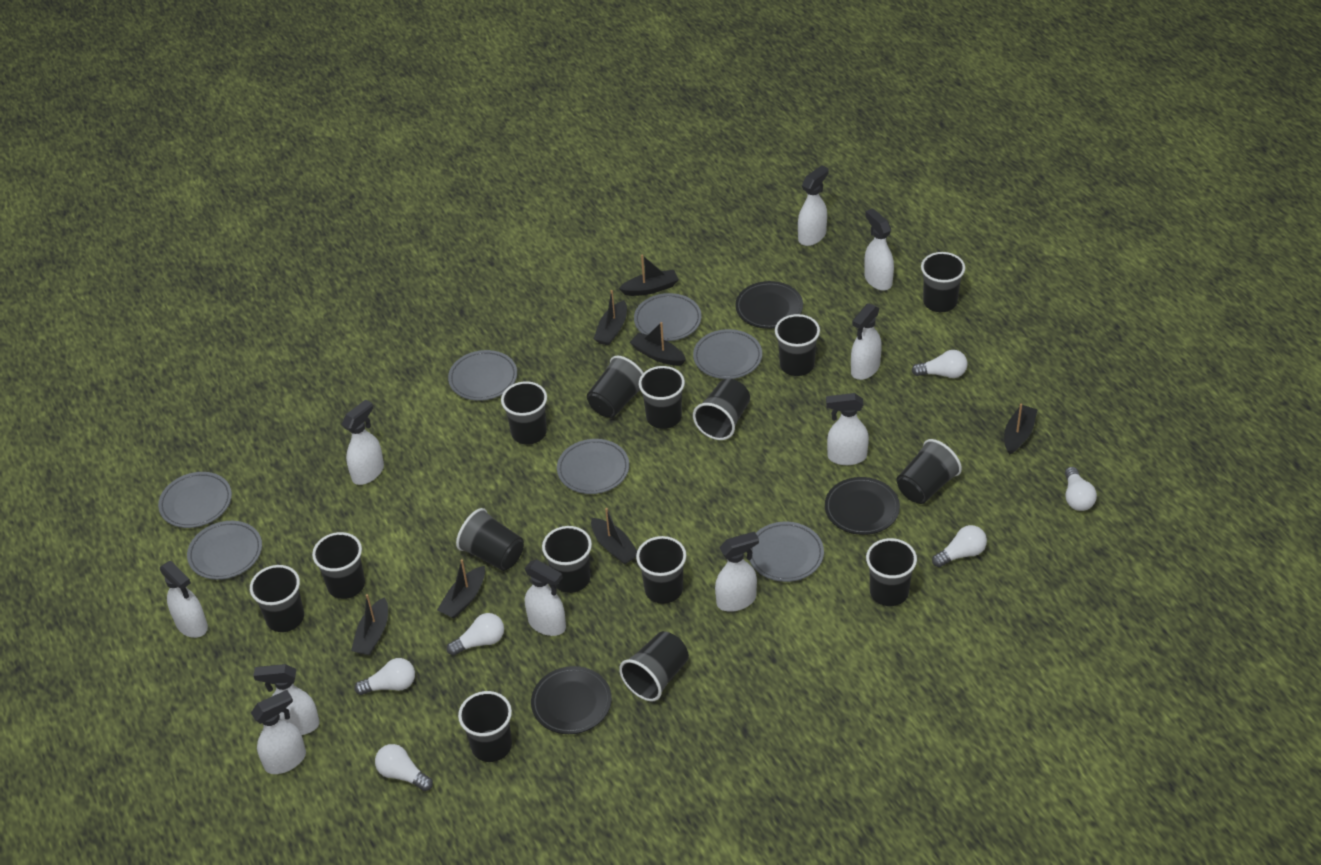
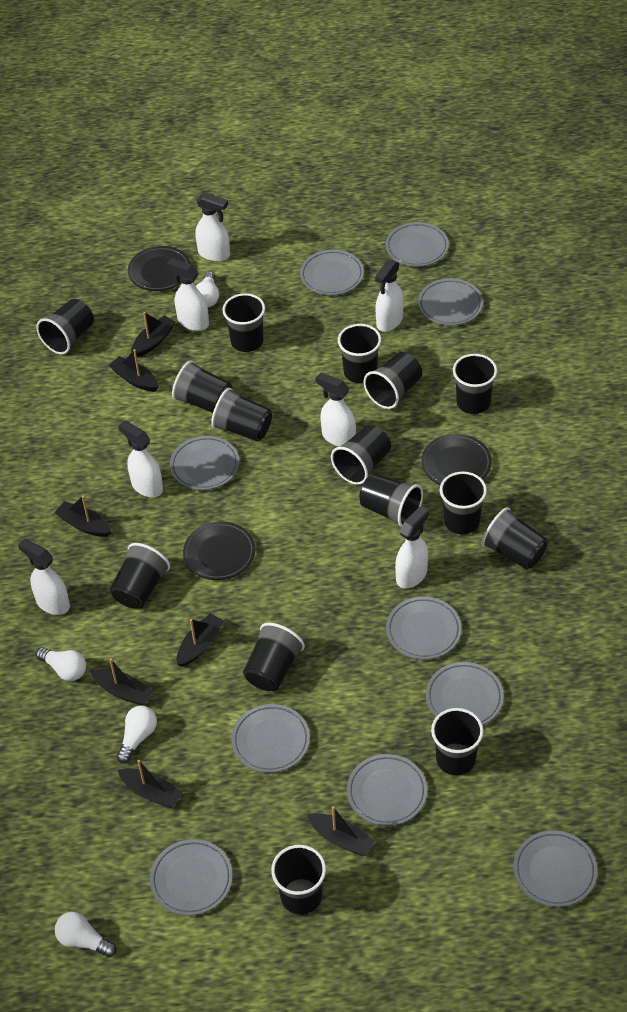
grey plate: 7 -> 10
white light bulb: 6 -> 4
white spray bottle: 10 -> 7

